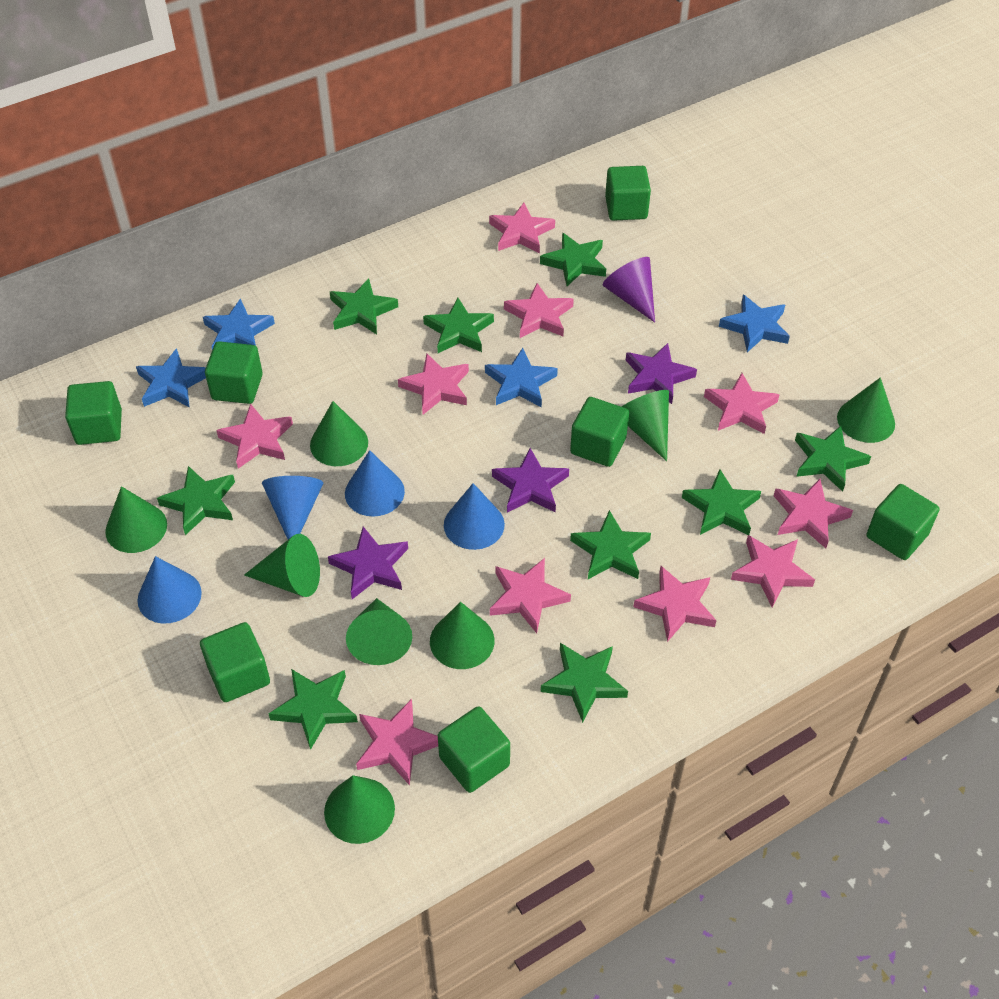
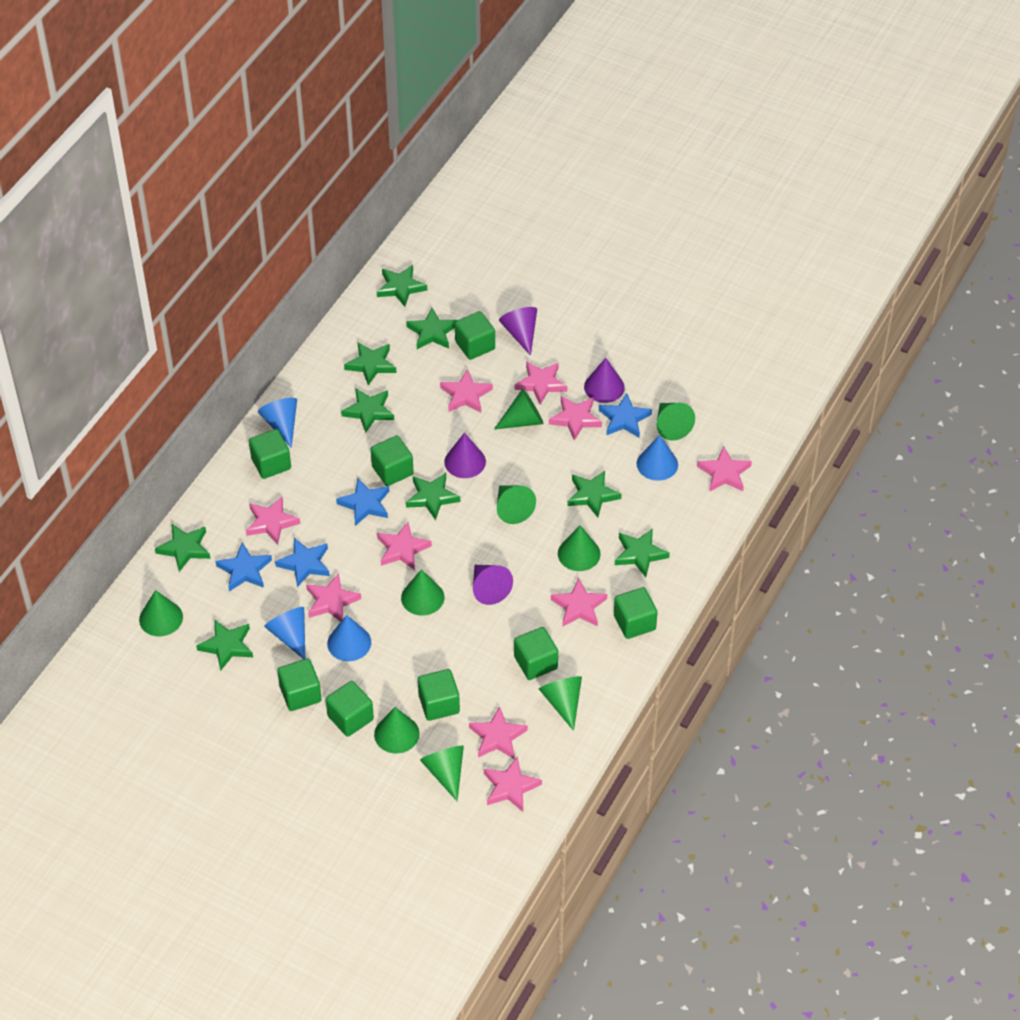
green cone: 8 -> 9
green cube: 7 -> 8
purple cone: 1 -> 4
purple star: 3 -> 0

